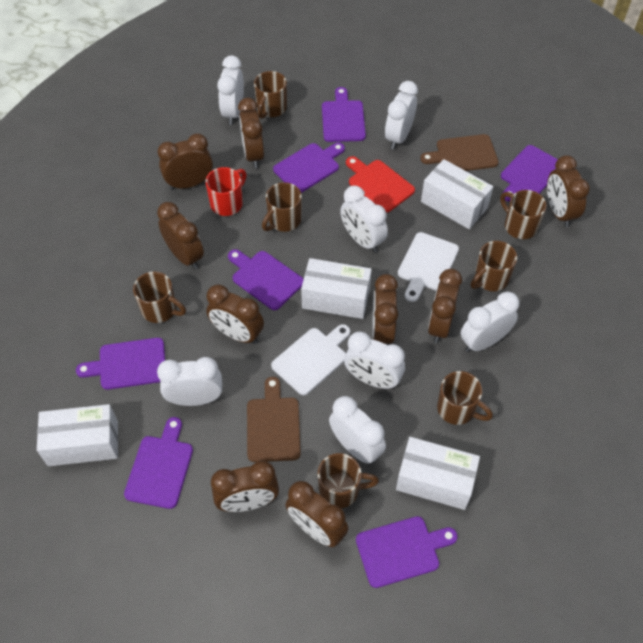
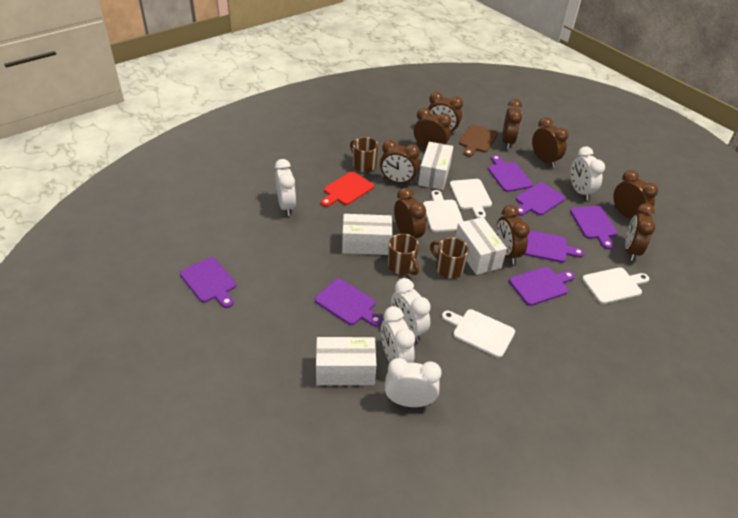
brown cutting board: 2 -> 1
brown mug: 7 -> 3
red mug: 1 -> 0
white clock: 7 -> 5
white cutting board: 2 -> 4

